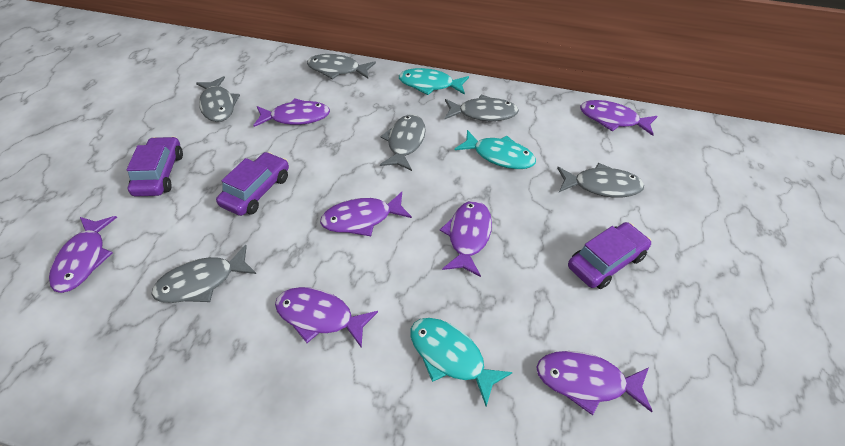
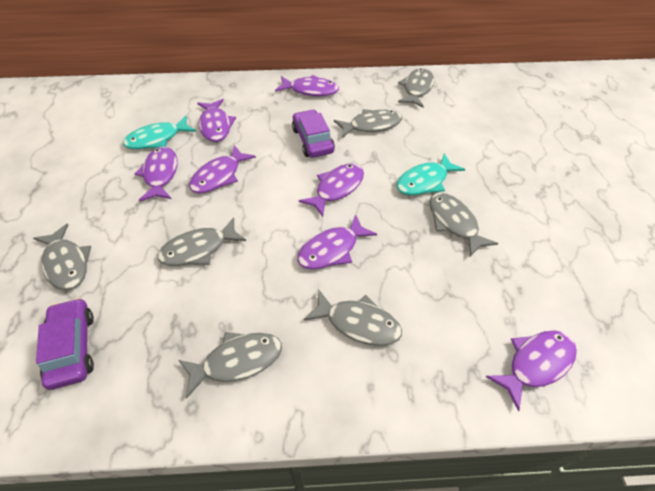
grey fish: 6 -> 7
purple car: 3 -> 2
turquoise fish: 3 -> 2

